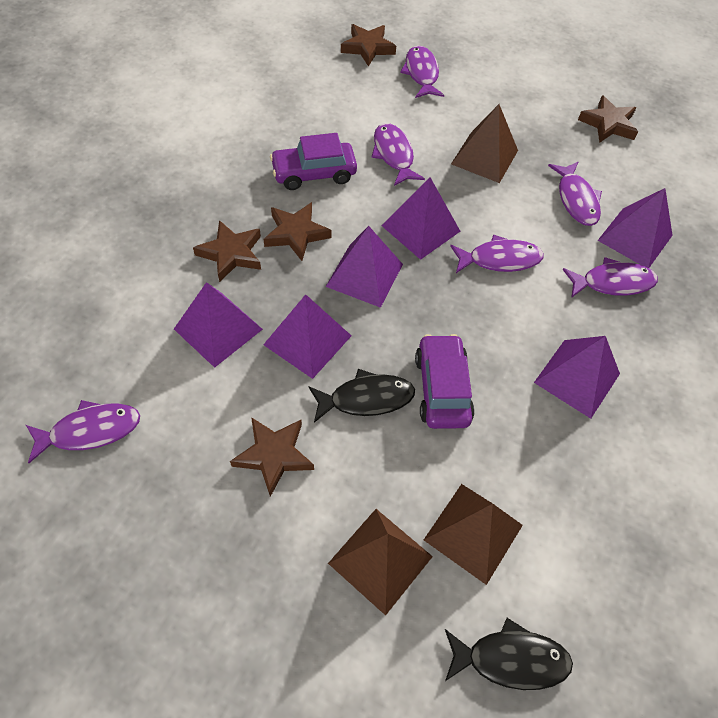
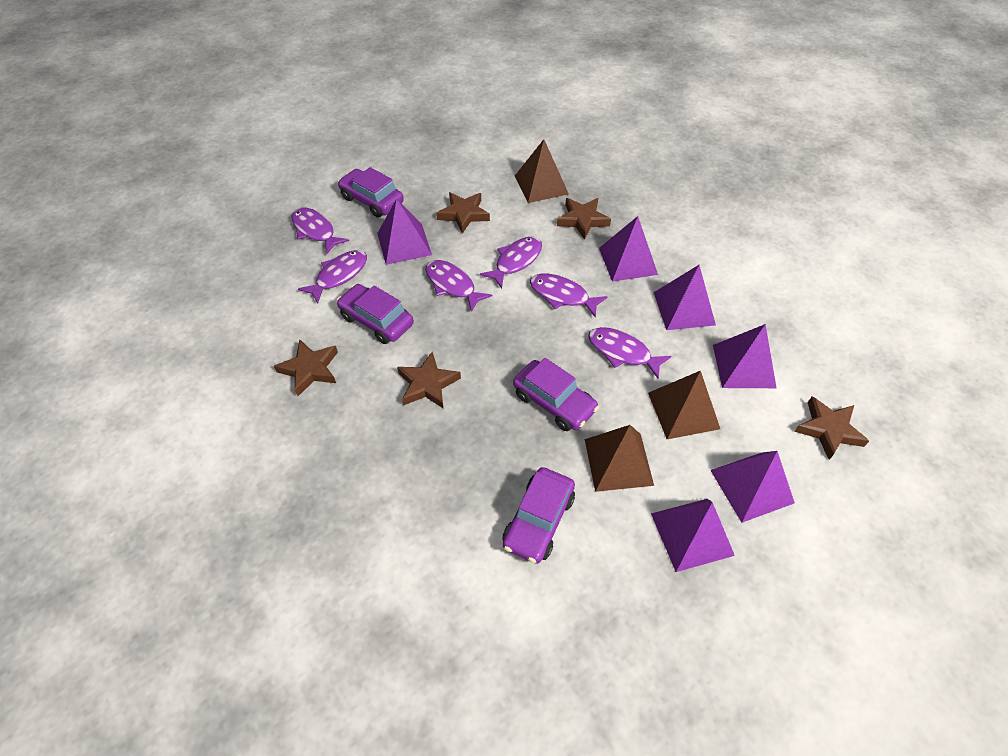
black fish: 2 -> 0
purple car: 2 -> 4

